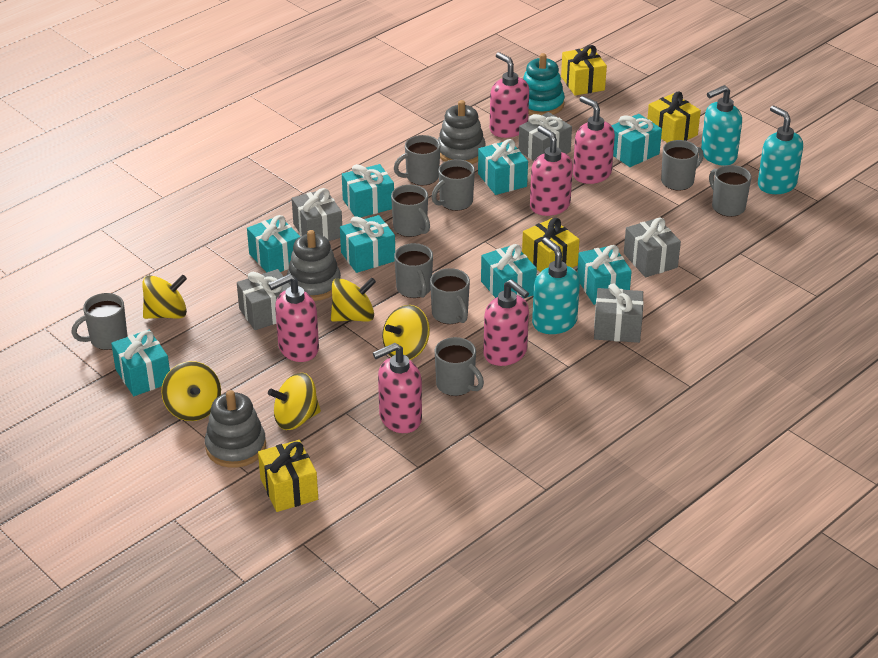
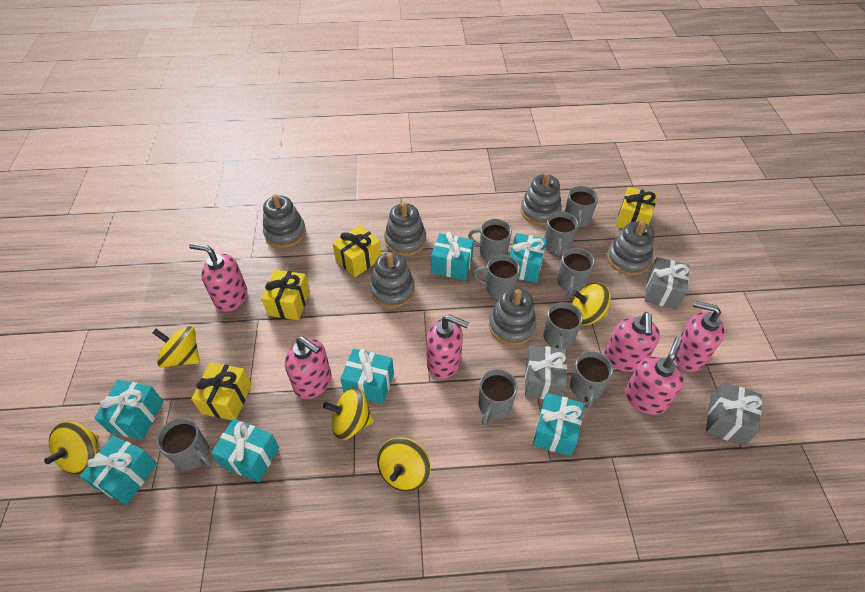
grey gift: 5 -> 3
grey stacking toy: 3 -> 6
turquoise gift: 8 -> 7
turquoise soap dispenser: 3 -> 0
turquoise stacking toy: 1 -> 0

